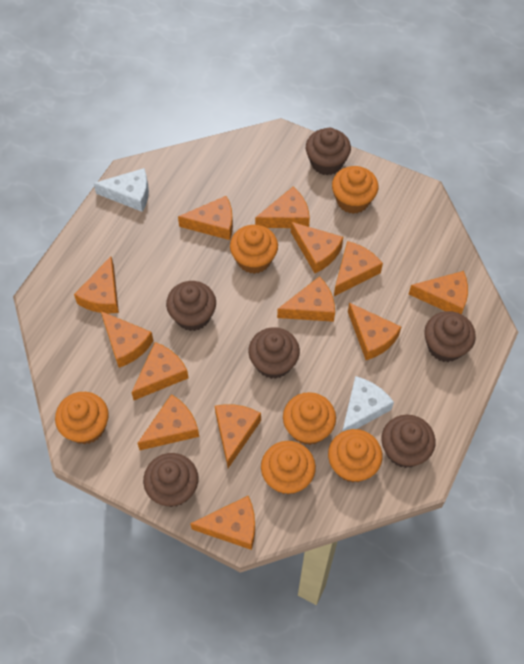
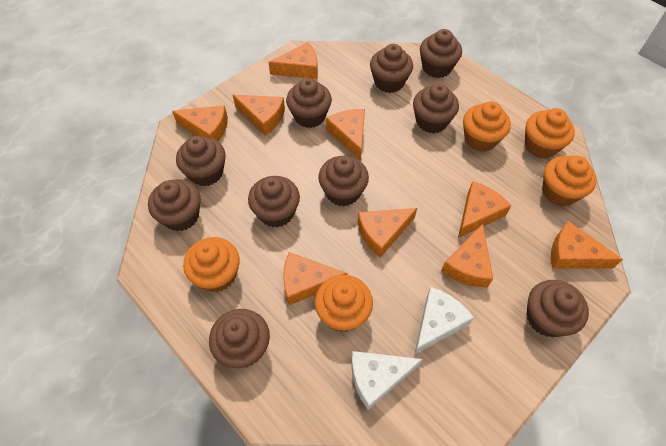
brown cupcake: 6 -> 10
orange cheese: 13 -> 9
orange cupcake: 6 -> 5

